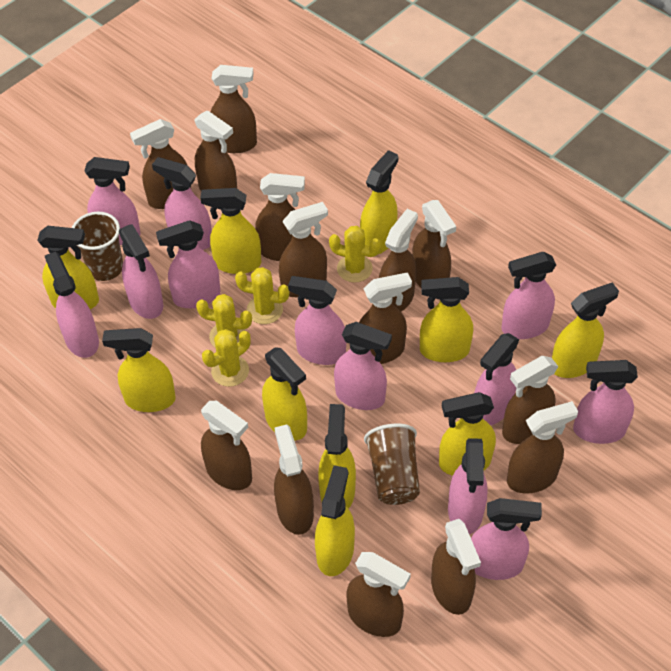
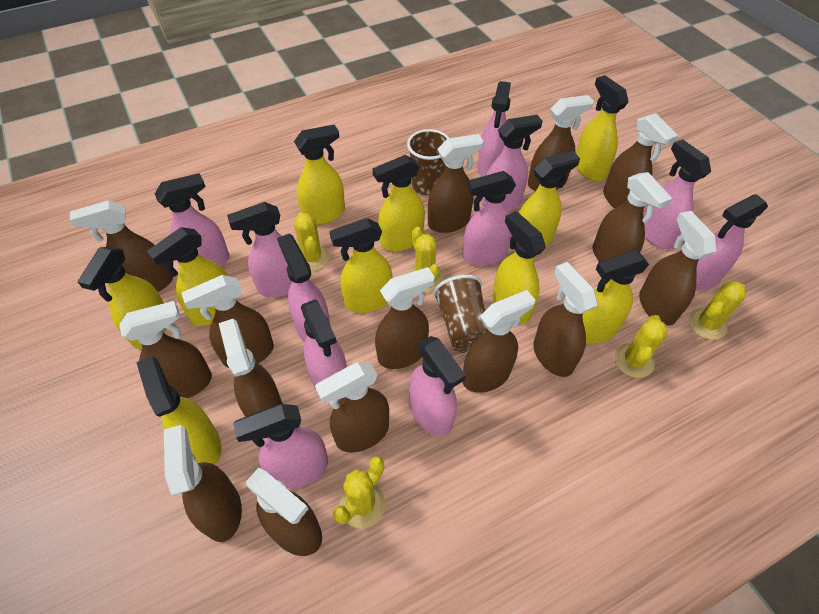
brown spray bottle: 14 -> 15
pink spray bottle: 12 -> 11
yellow cactus: 4 -> 5

